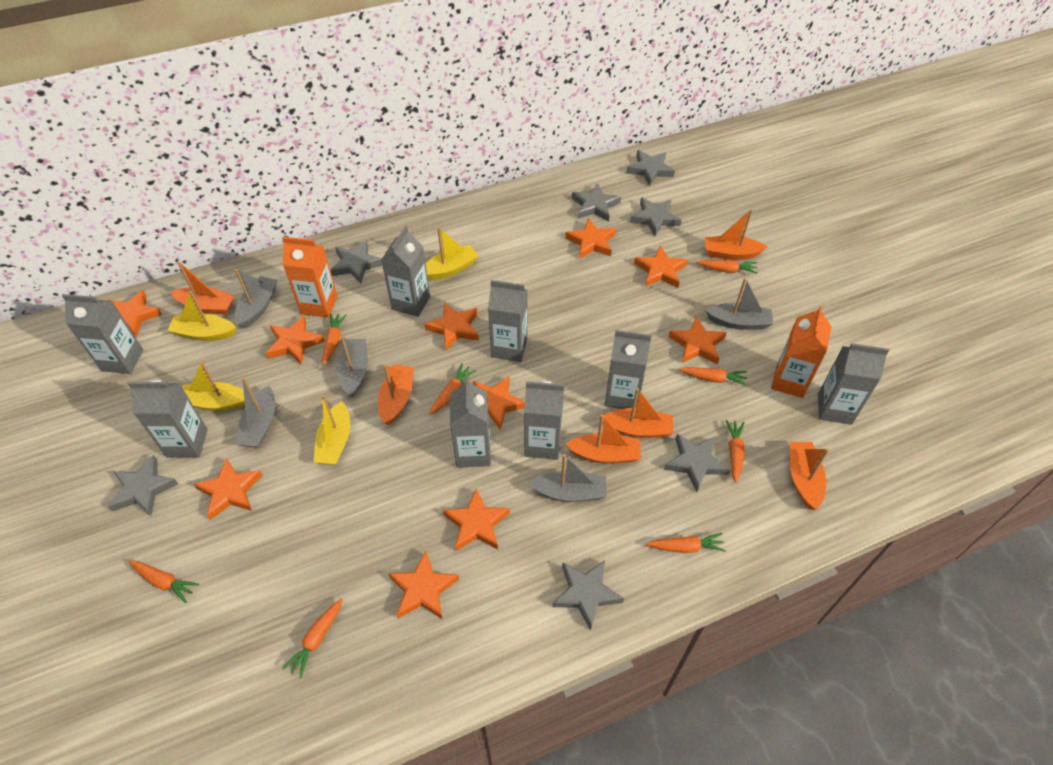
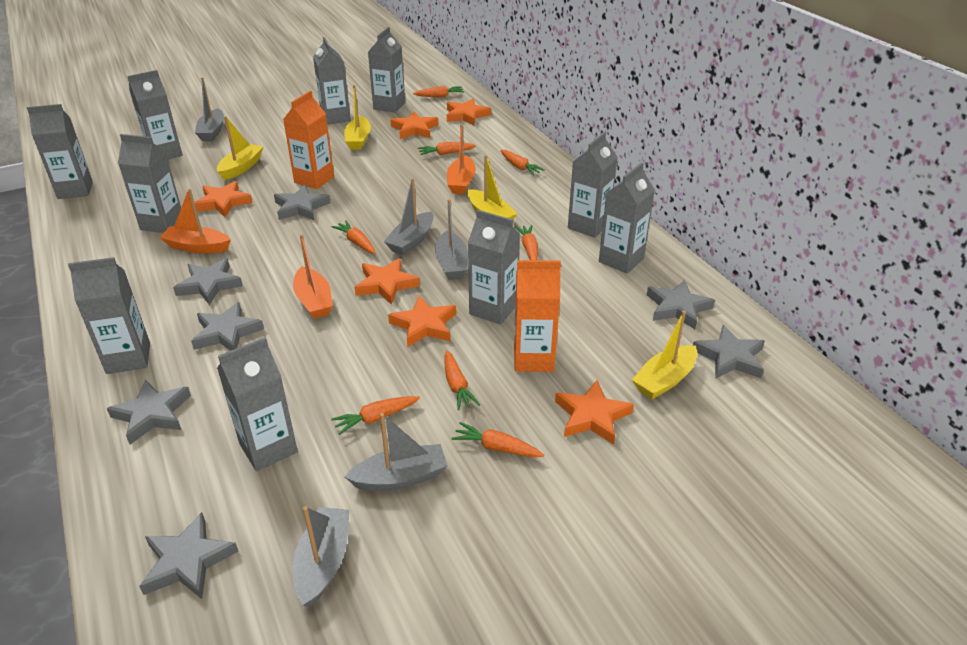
grey carton: 8 -> 10
orange boat: 6 -> 3
orange star: 10 -> 6

